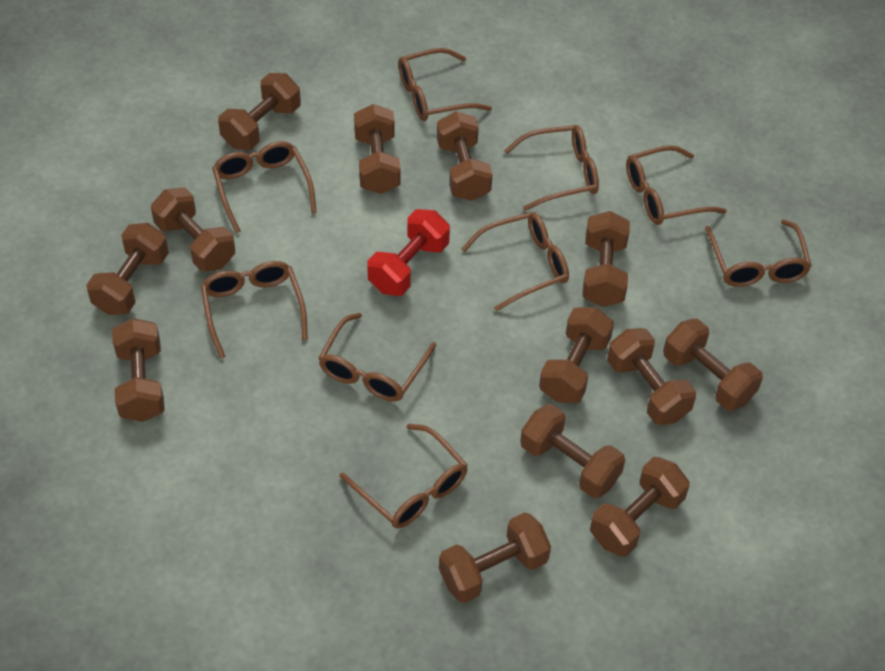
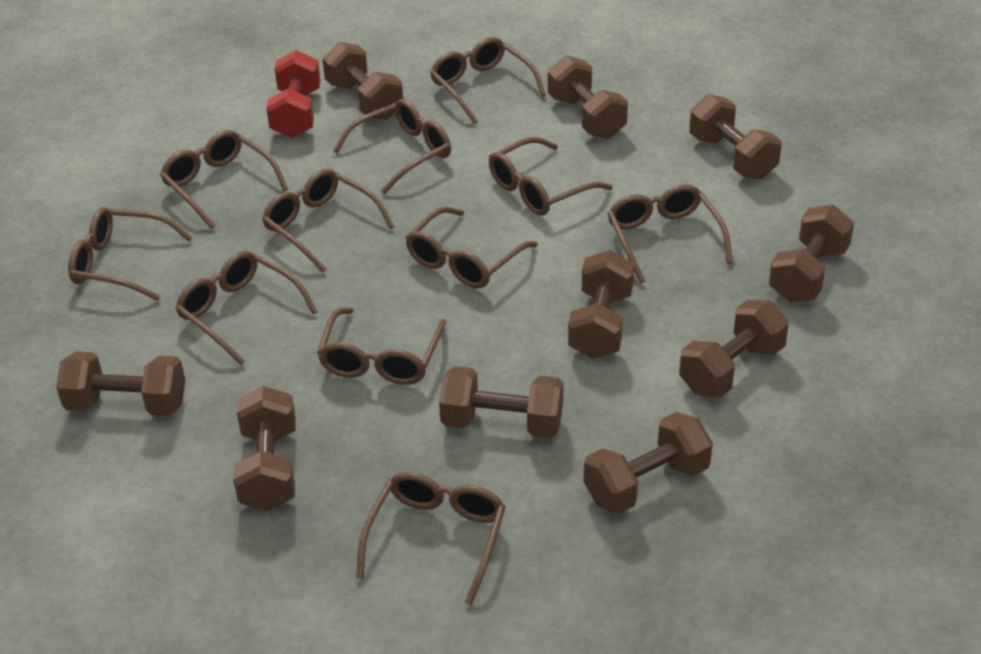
brown dumbbell: 13 -> 10
brown glasses: 9 -> 11

